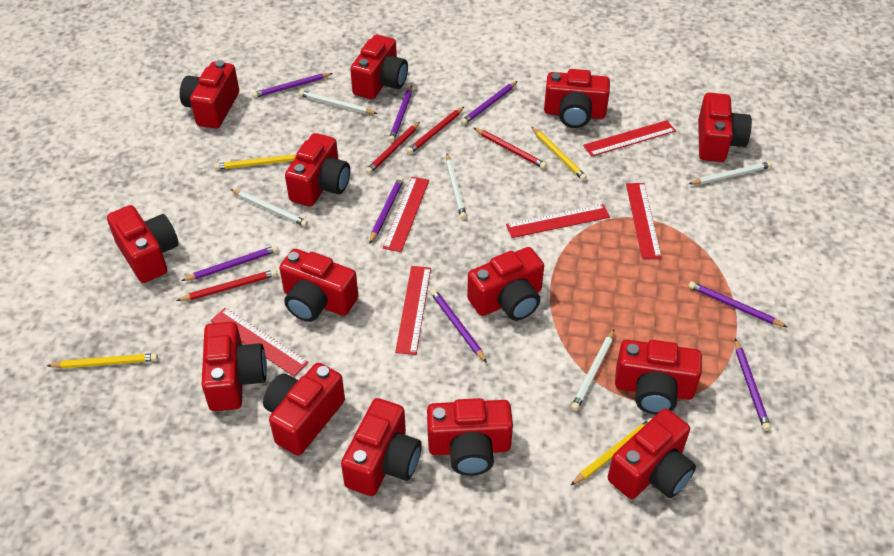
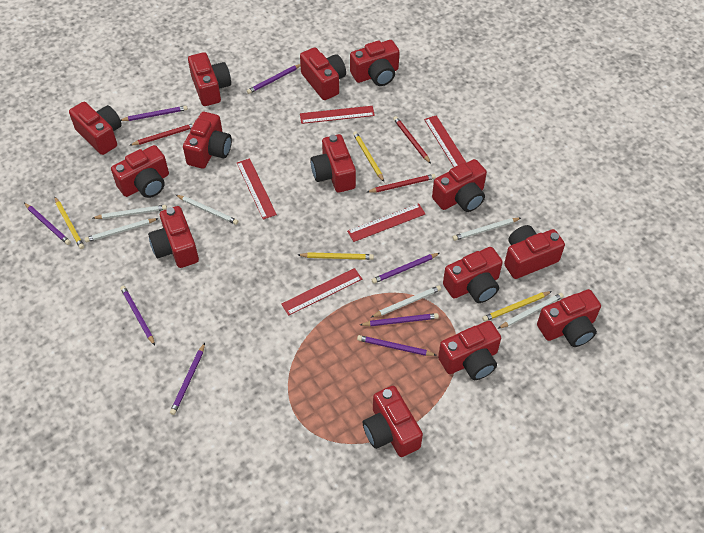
red pencil: 4 -> 3
red ruler: 6 -> 5
white pencil: 5 -> 6

